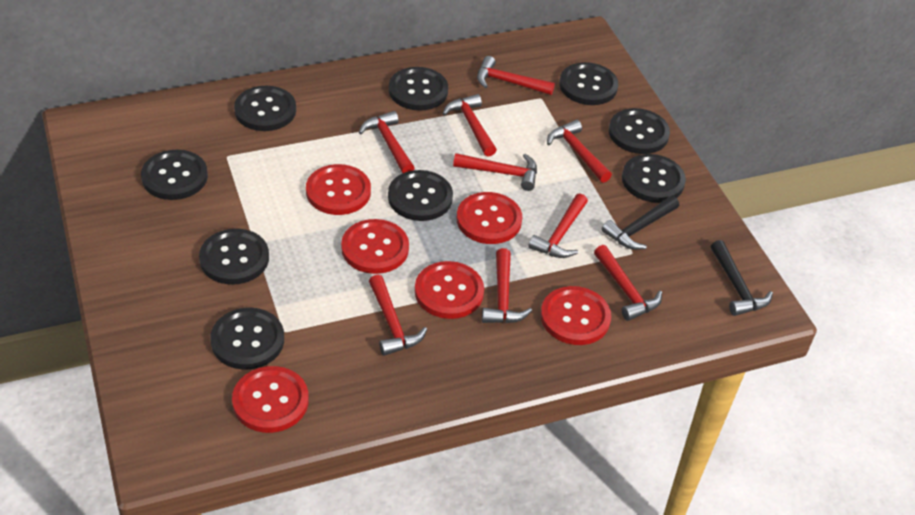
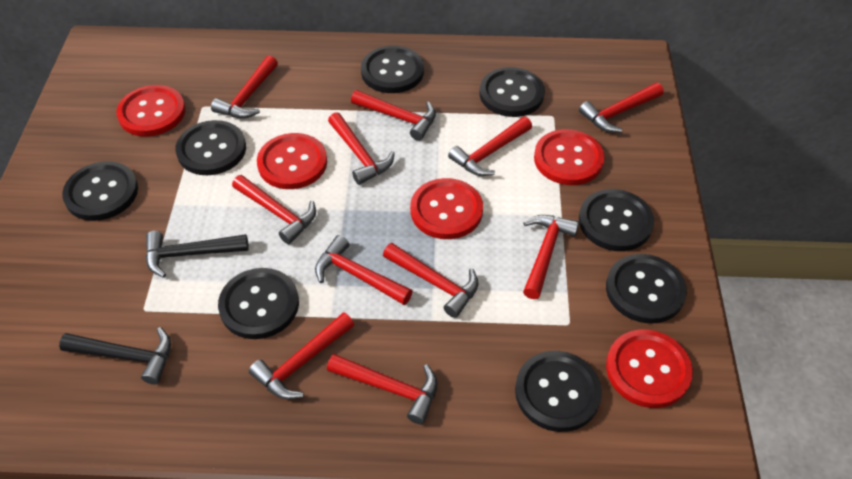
black button: 9 -> 8
red button: 6 -> 5
red hammer: 9 -> 11

